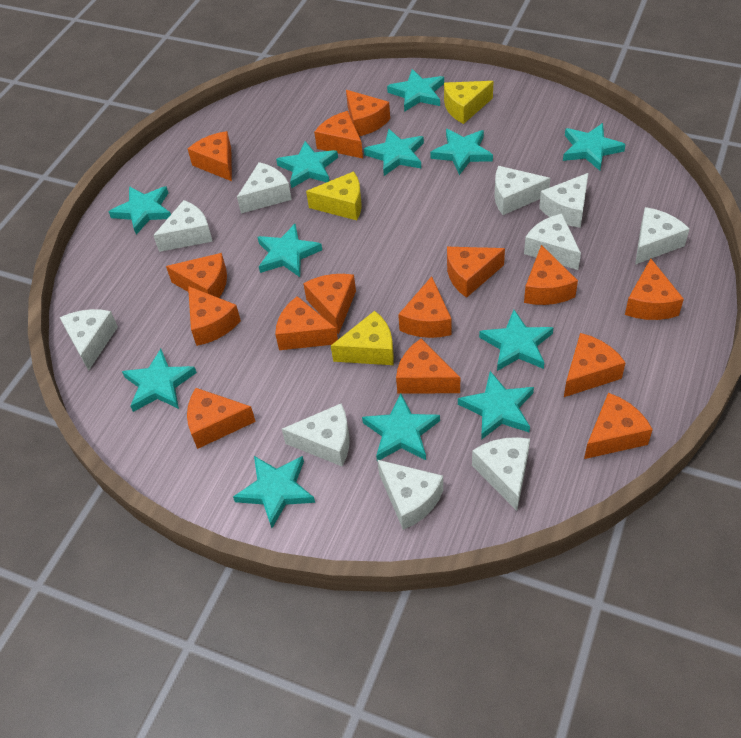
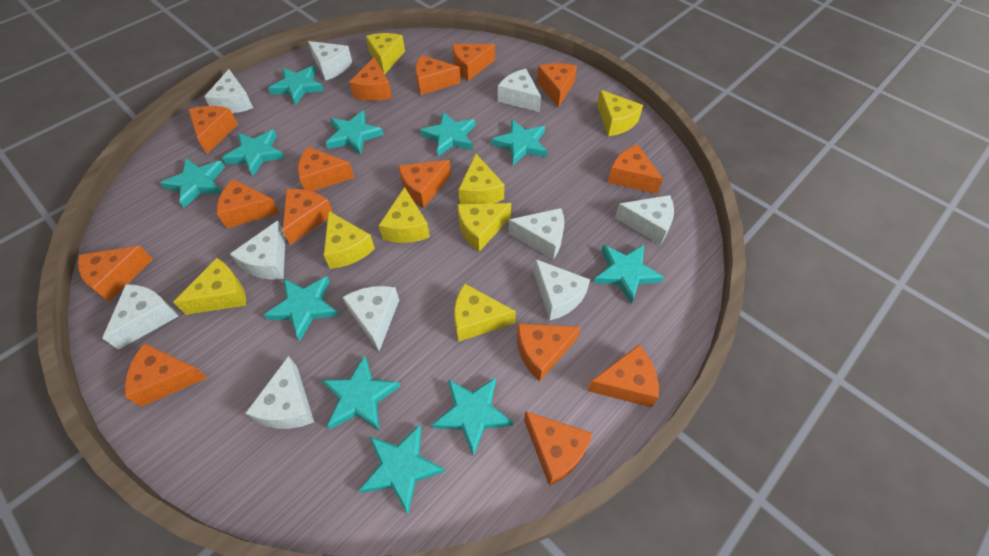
turquoise star: 12 -> 11
yellow cheese: 3 -> 8

